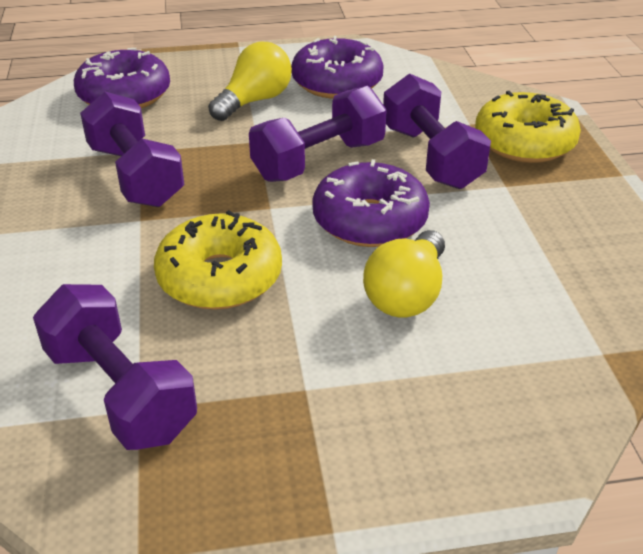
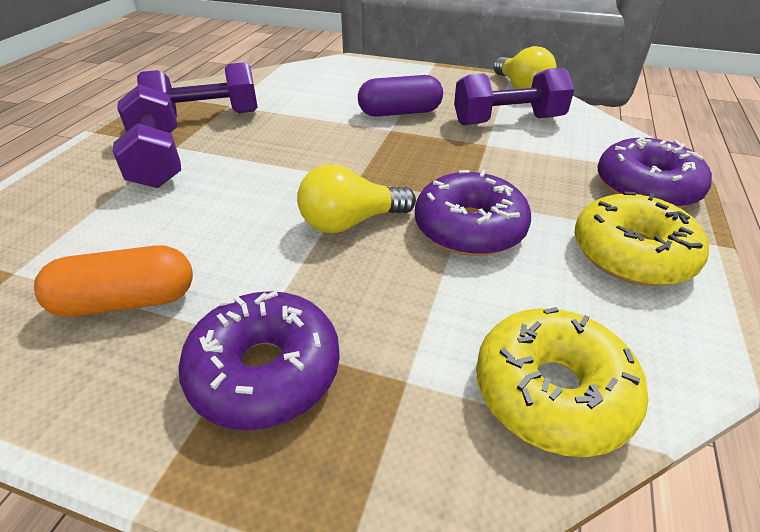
orange capsule: 0 -> 1
purple capsule: 0 -> 1
purple dumbbell: 4 -> 3

